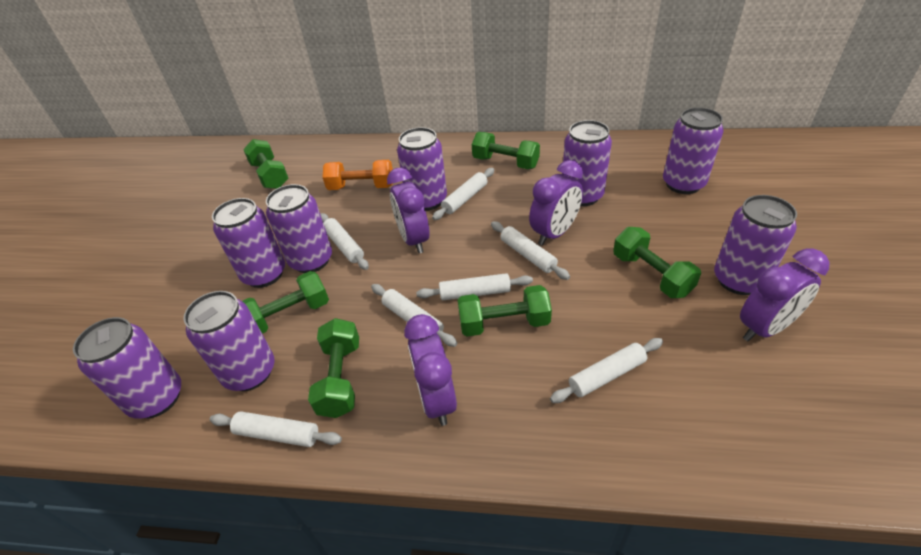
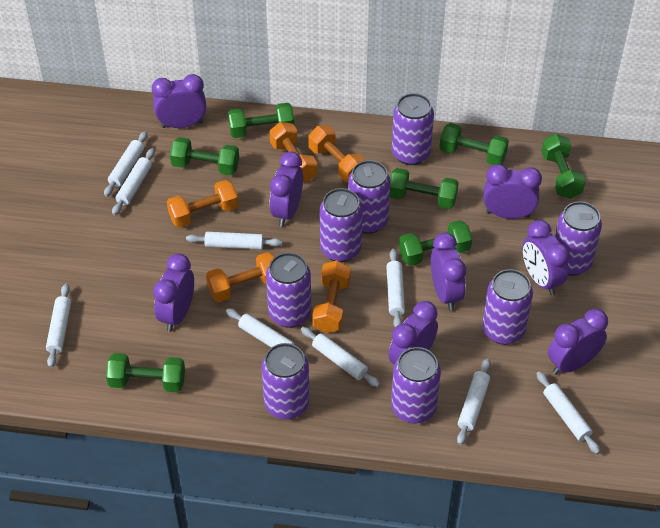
green dumbbell: 6 -> 7
orange dumbbell: 1 -> 5
purple clock: 4 -> 8
white rolling pin: 7 -> 9

